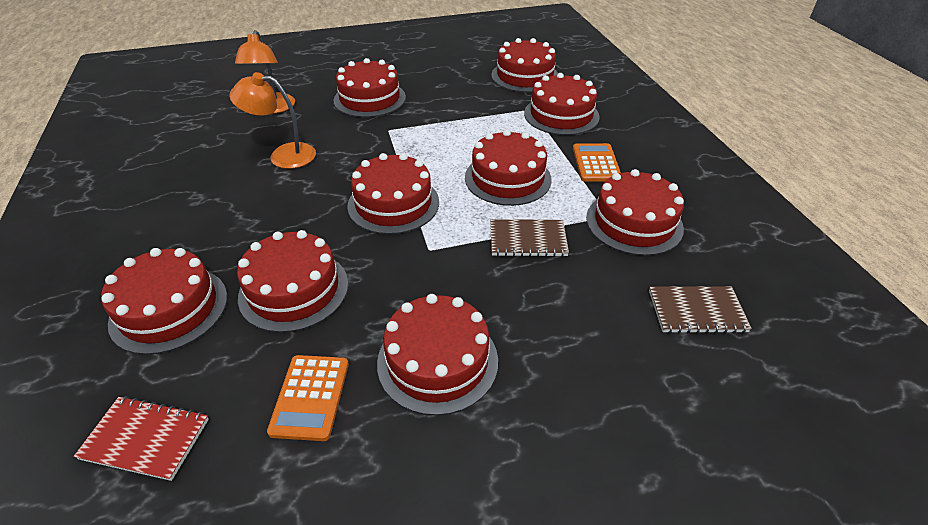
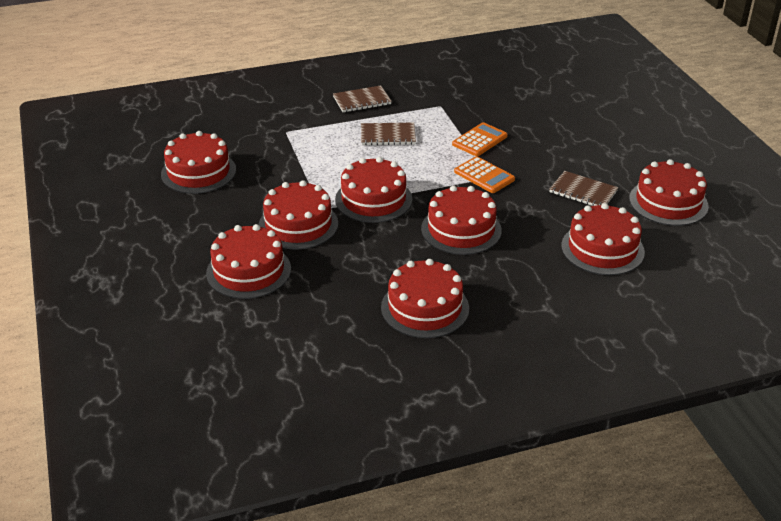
brown notebook: 2 -> 3
orange lamp: 2 -> 0
red cake: 9 -> 8
red notebook: 1 -> 0

